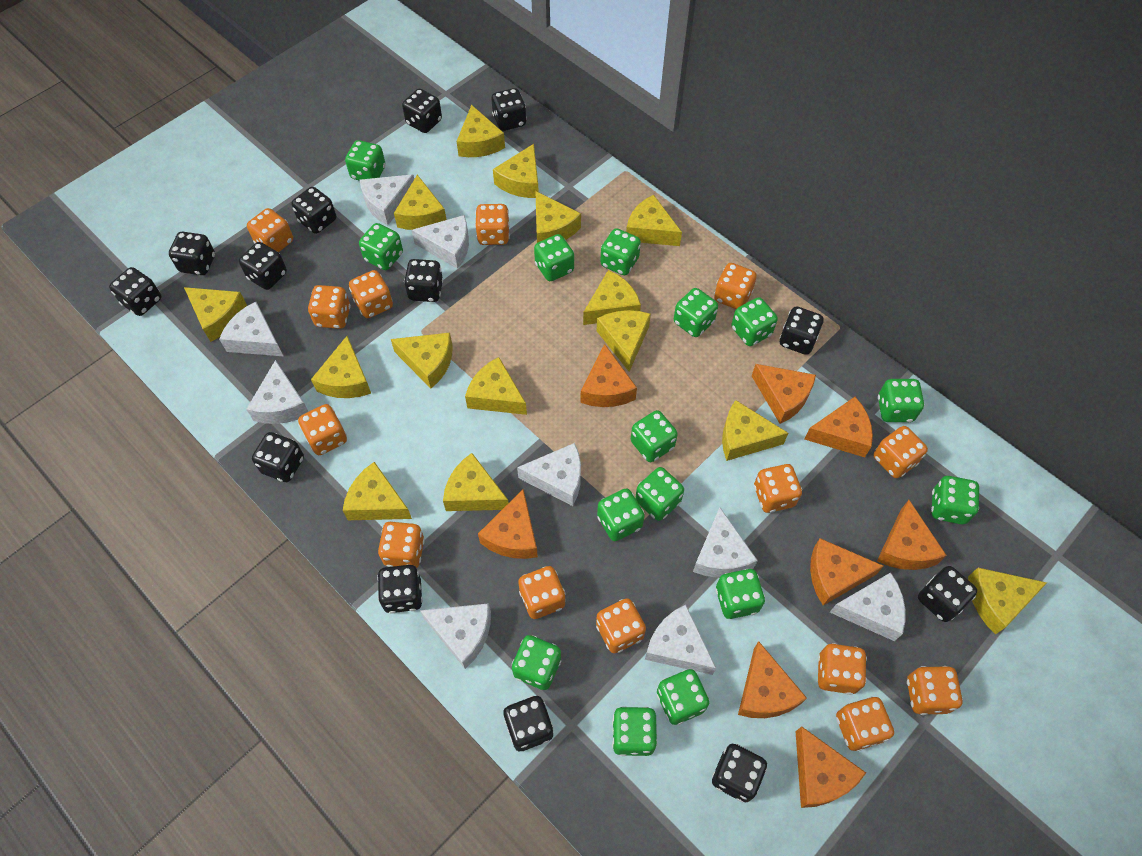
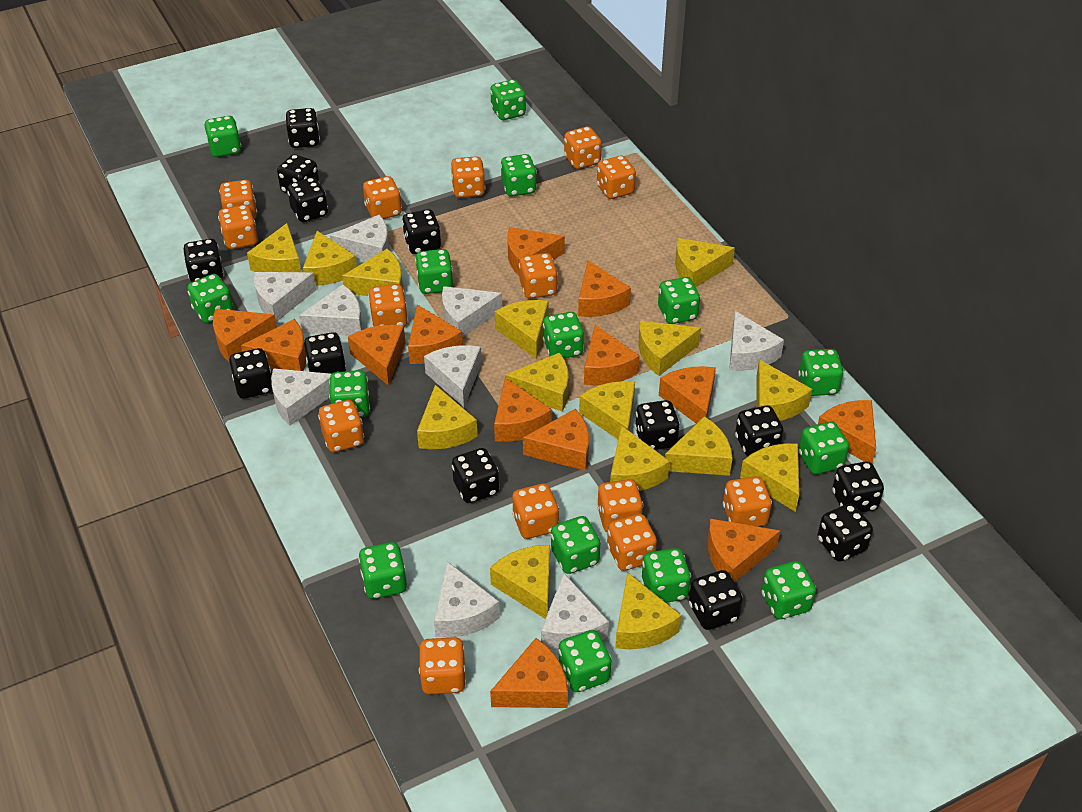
orange cheese: 8 -> 13

